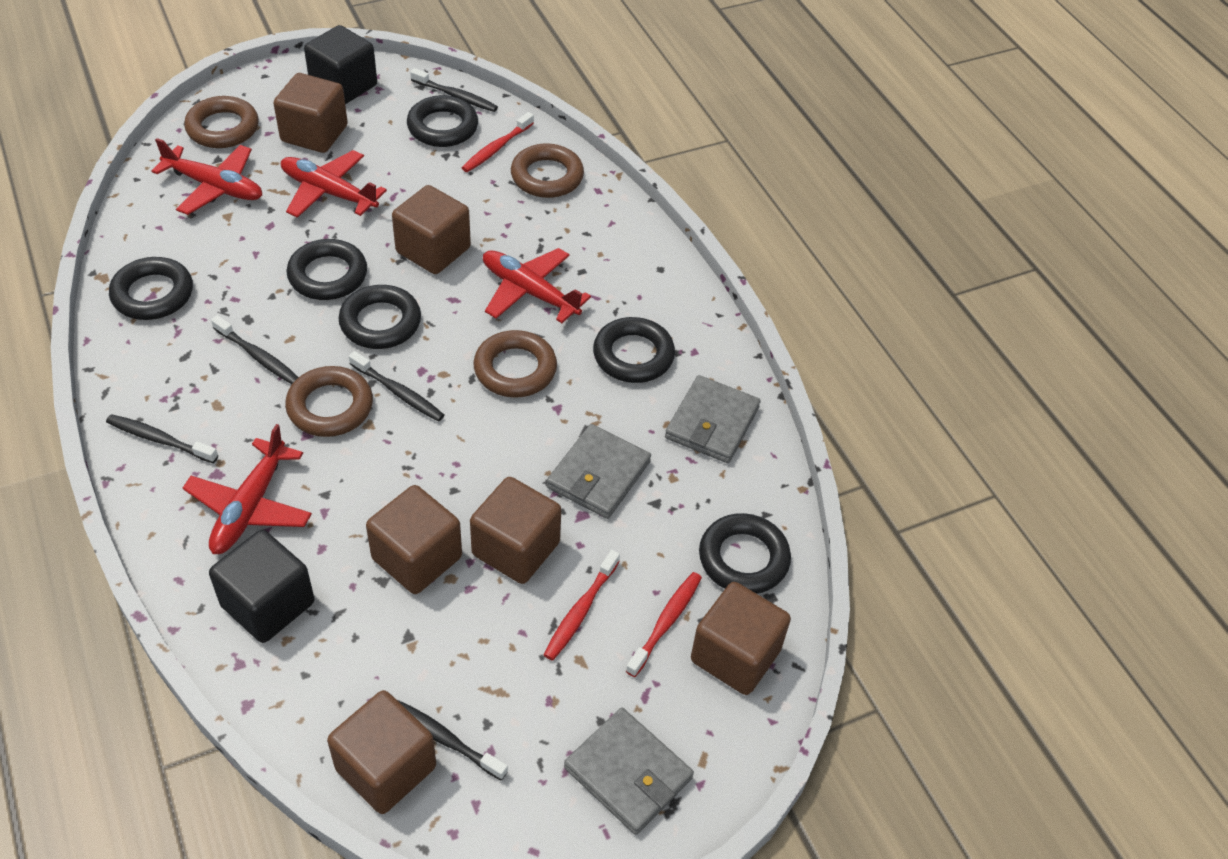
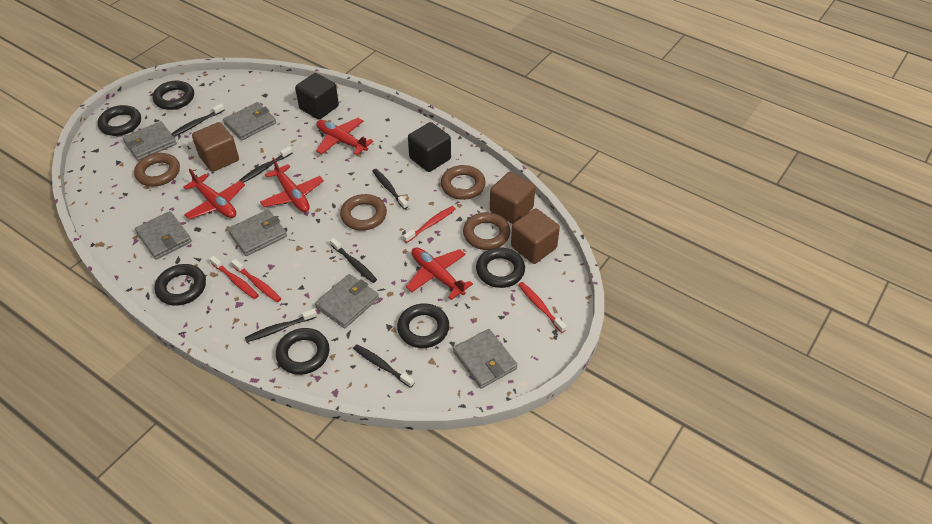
black toothbrush: 5 -> 6
brown cube: 6 -> 3
grey wallet: 3 -> 6
red toothbrush: 3 -> 4

